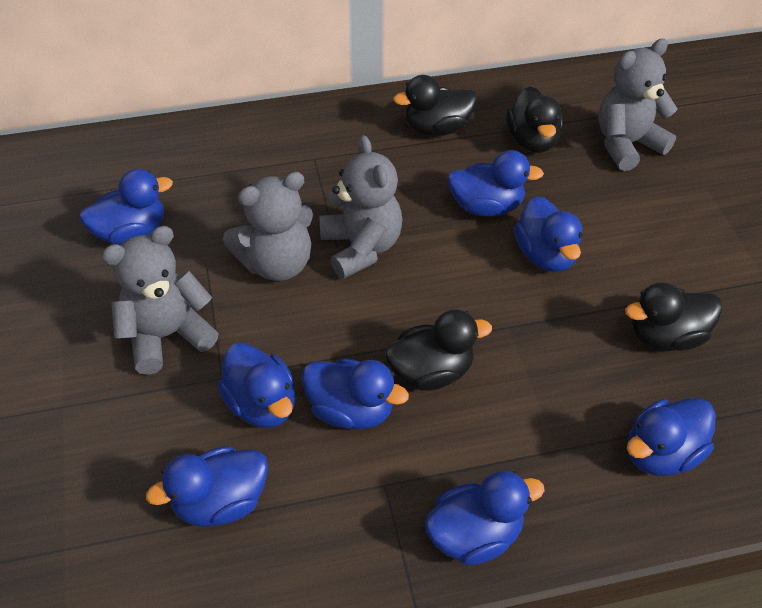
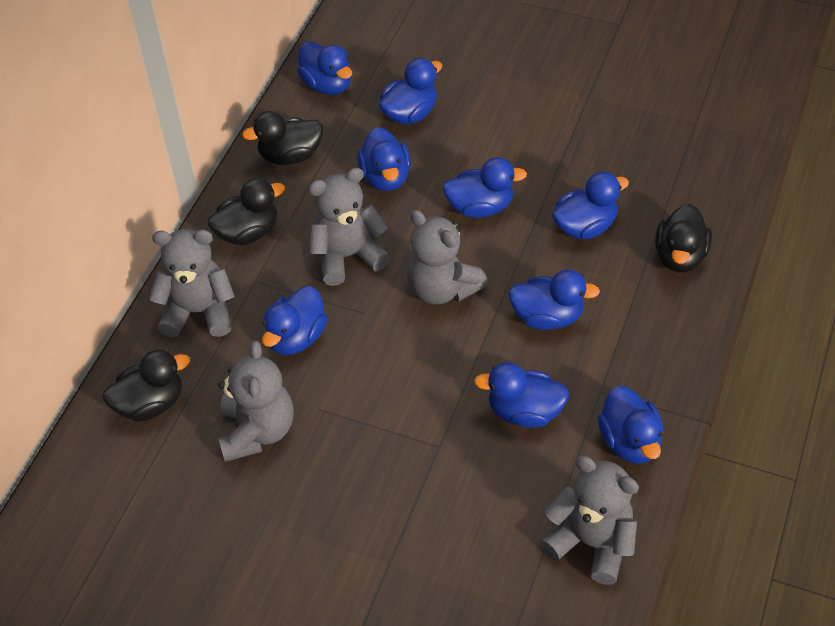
blue duck: 8 -> 9
grey teddy bear: 4 -> 5

